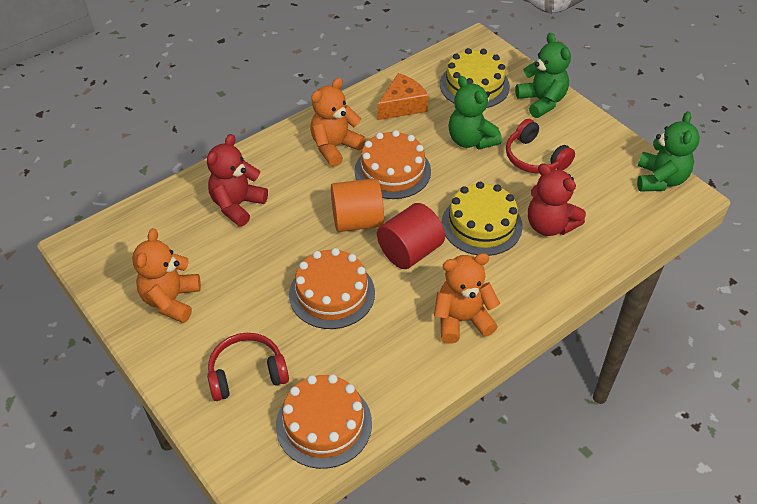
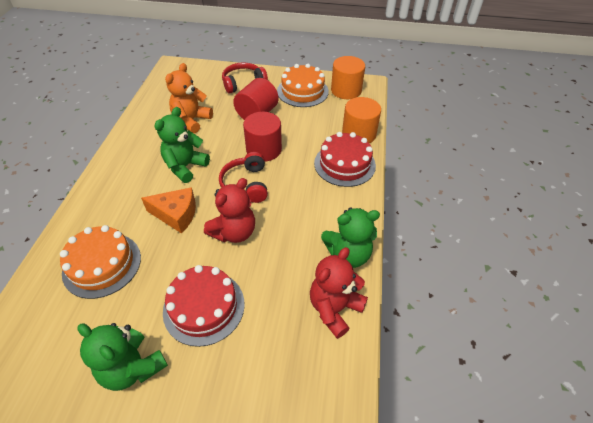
orange cake: 3 -> 2
orange cylinder: 1 -> 2
orange teddy bear: 3 -> 1
red cake: 0 -> 2
red cylinder: 1 -> 2
yellow cake: 2 -> 0

